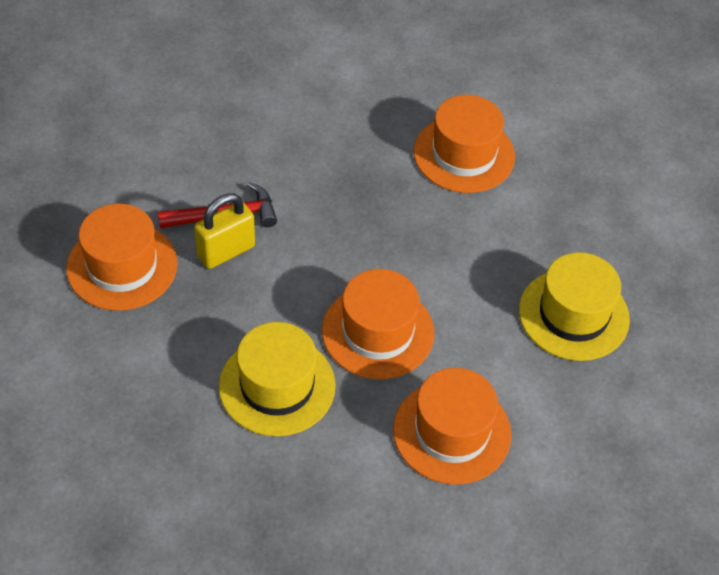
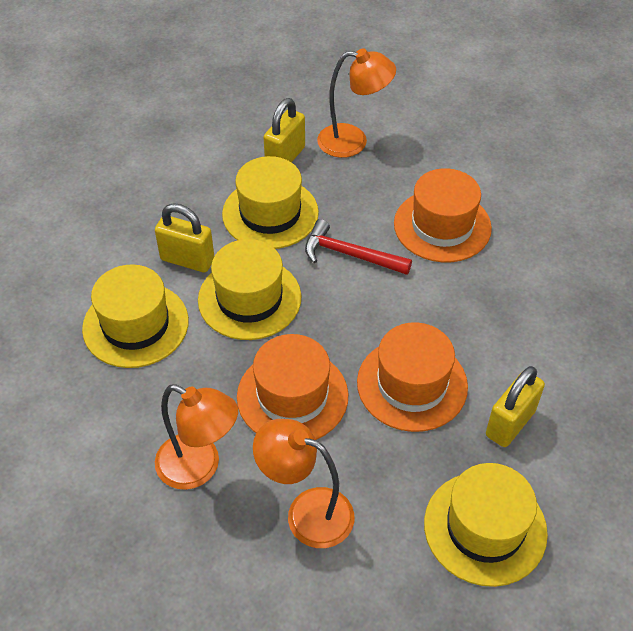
orange hat: 4 -> 3
orange lamp: 0 -> 3
yellow hat: 2 -> 4
yellow padlock: 1 -> 3

